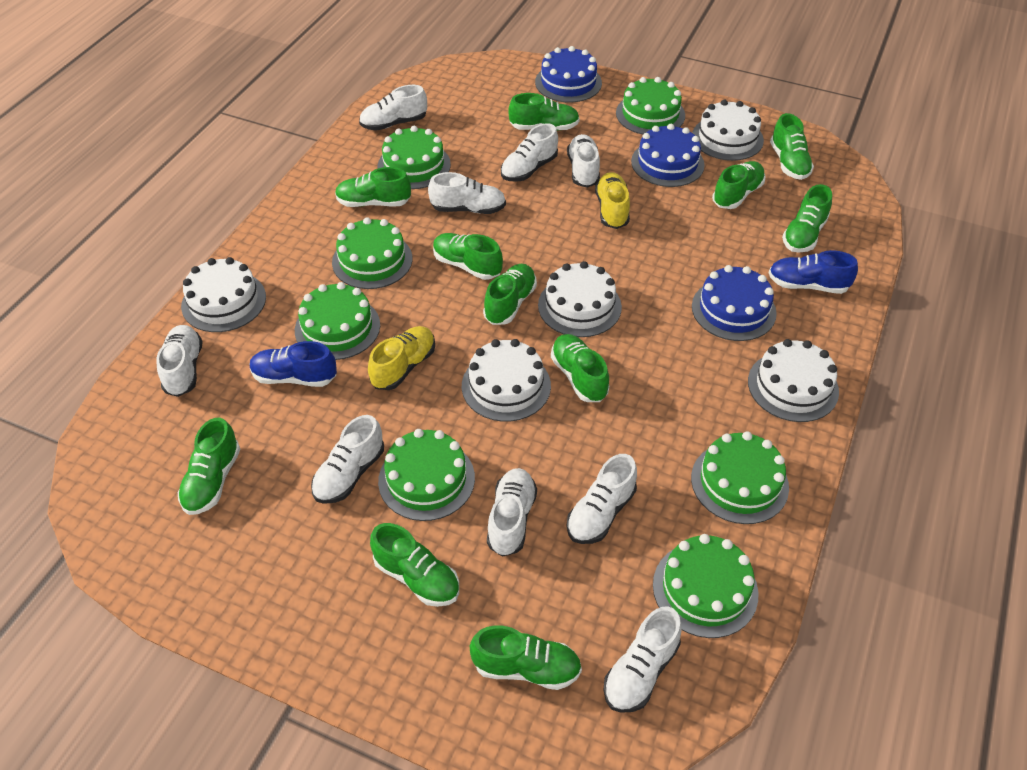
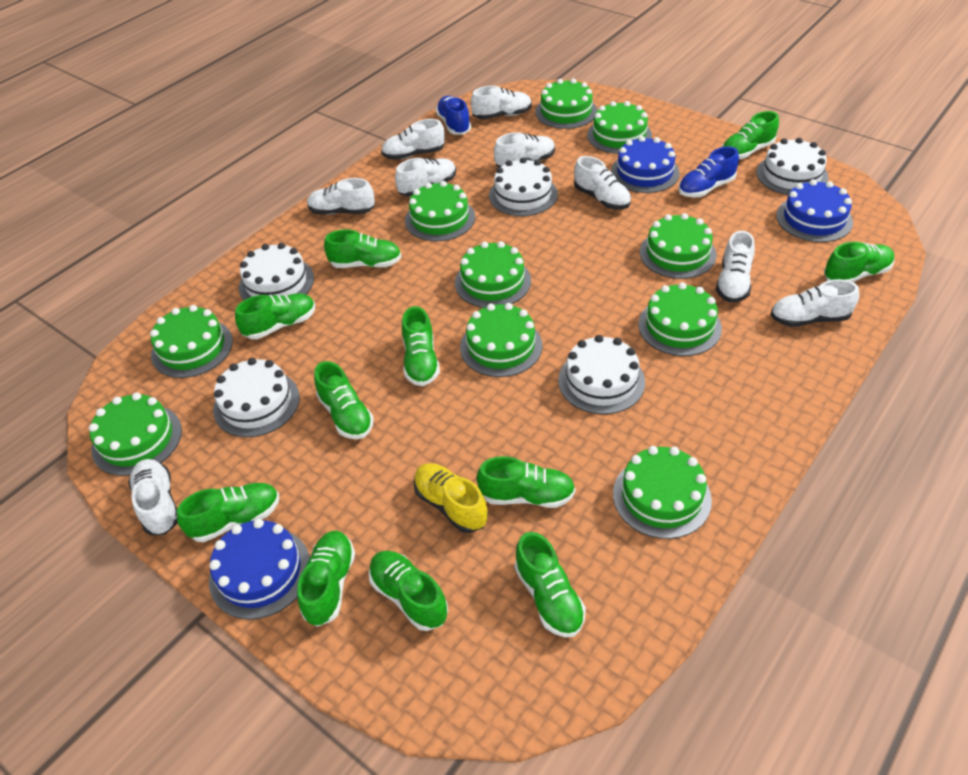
green cake: 7 -> 10
yellow shoe: 2 -> 1

